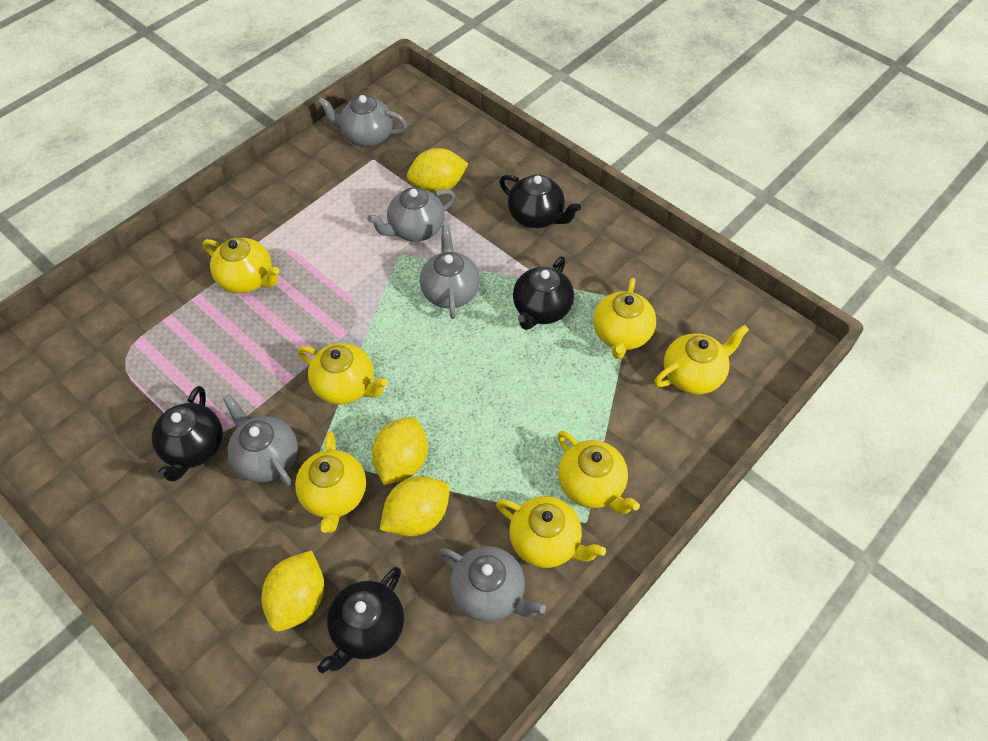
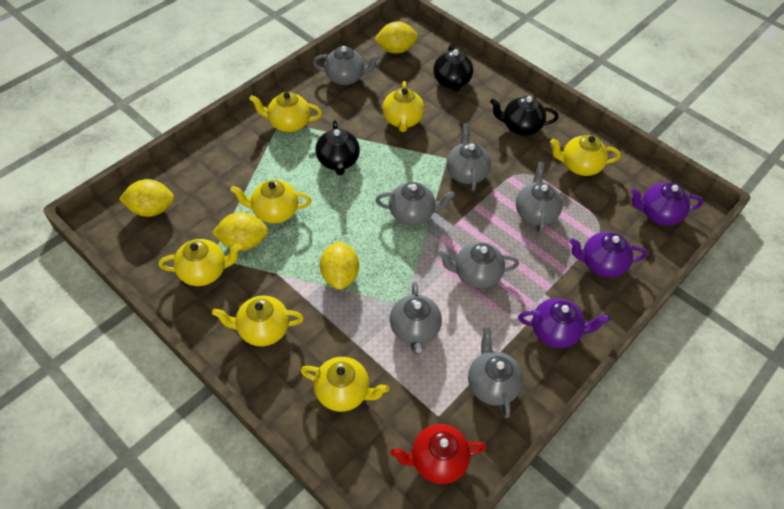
black teapot: 4 -> 3
grey teapot: 5 -> 7
purple teapot: 0 -> 3
red teapot: 0 -> 1

